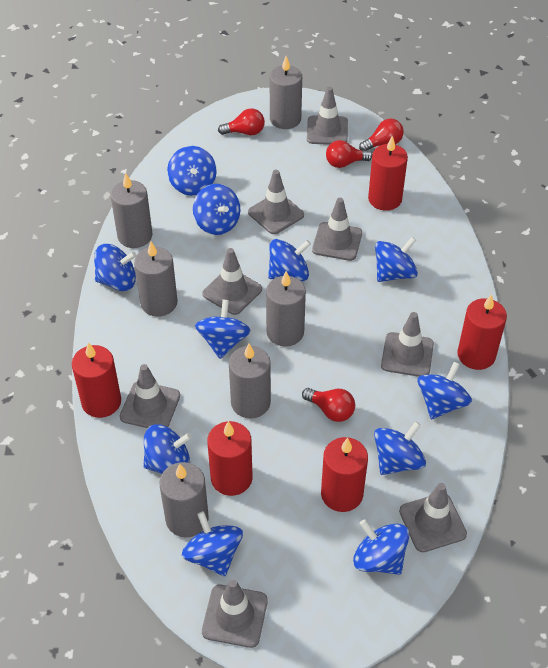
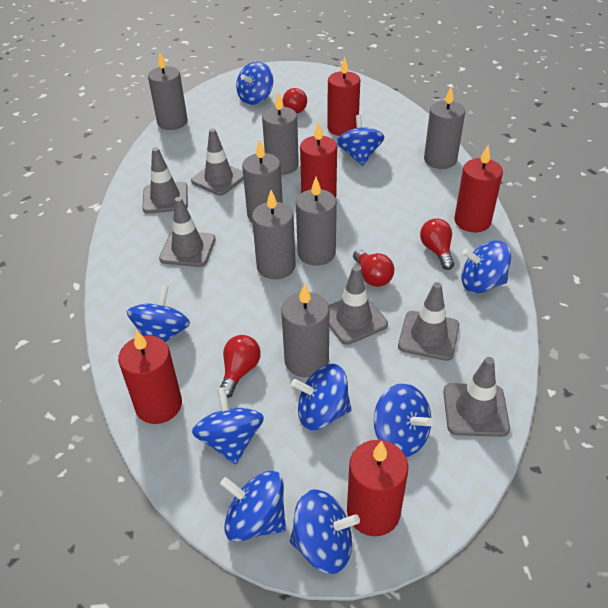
blue spinning top: 11 -> 9
grey candle: 6 -> 7
grey traffic cone: 8 -> 6

